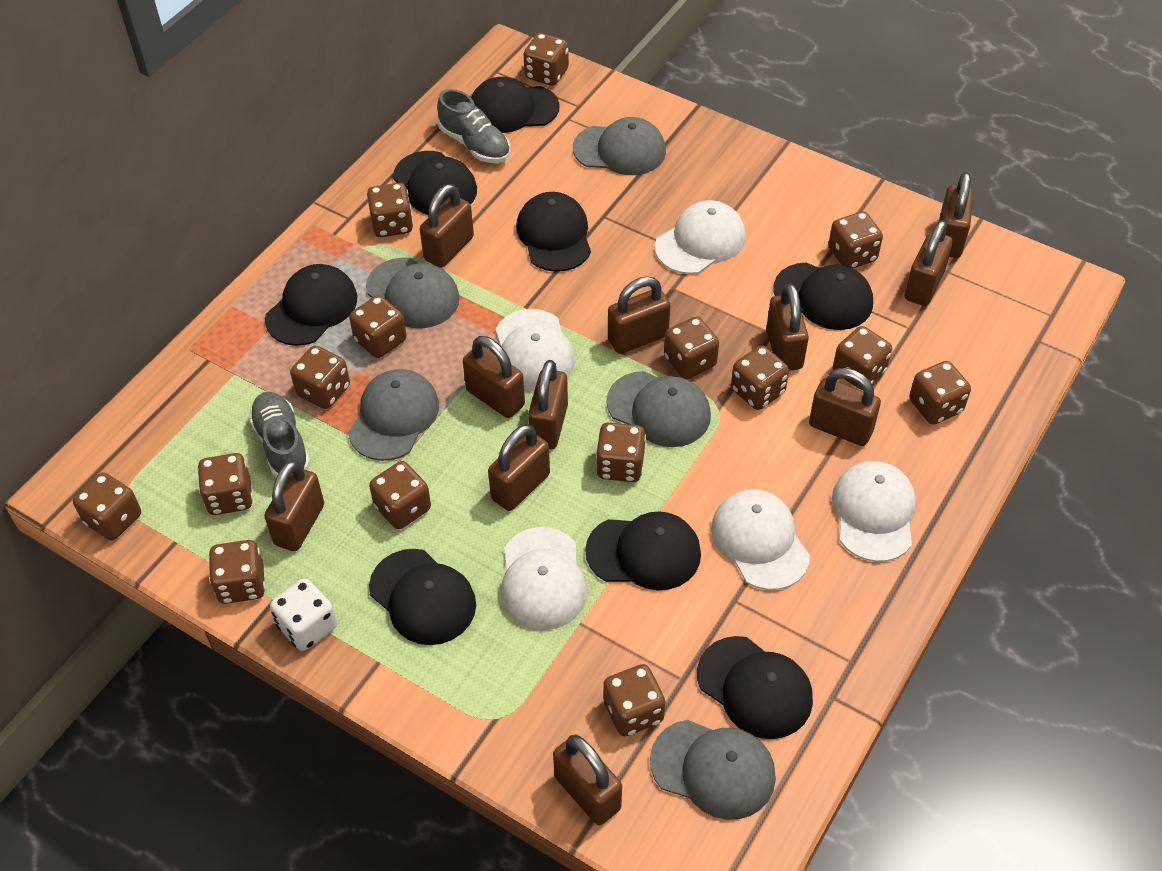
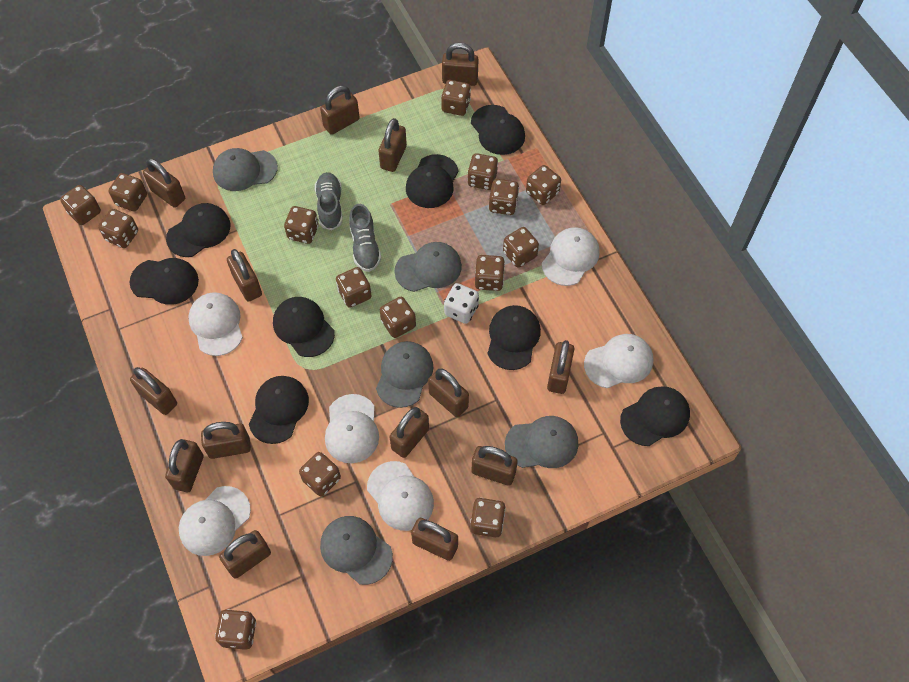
brown padlock: 11 -> 14
white cap: 5 -> 6

